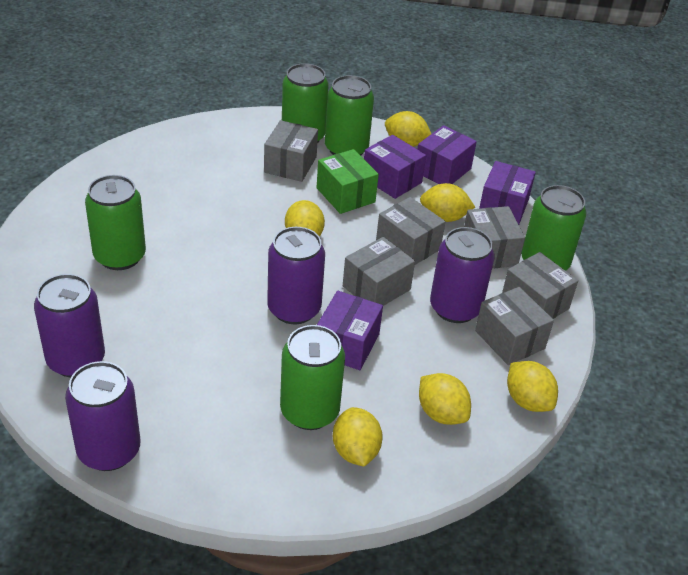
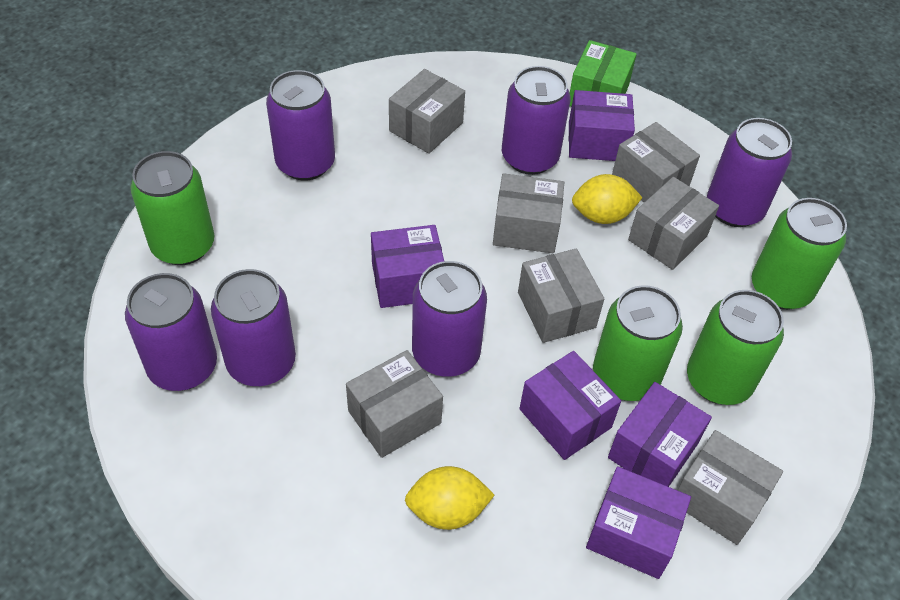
green can: 5 -> 4
grey box: 6 -> 7
purple box: 4 -> 5
purple can: 4 -> 6
yellow lemon: 6 -> 2

